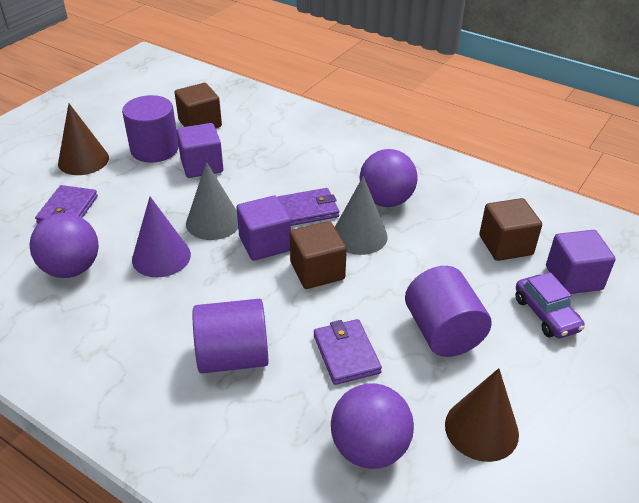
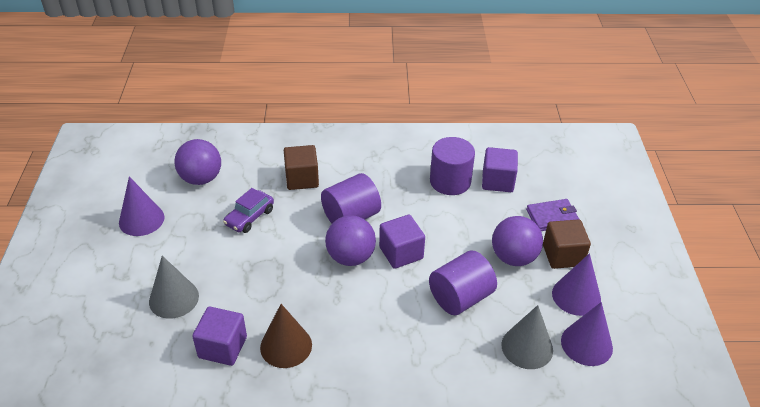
brown cone: 2 -> 1
brown cube: 3 -> 2
purple cone: 1 -> 3
purple wallet: 3 -> 1

